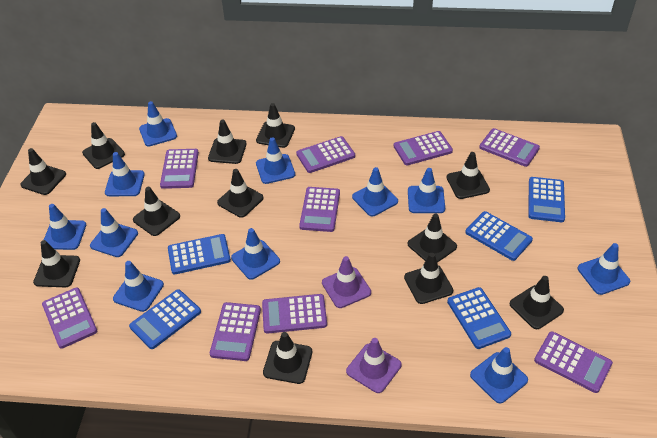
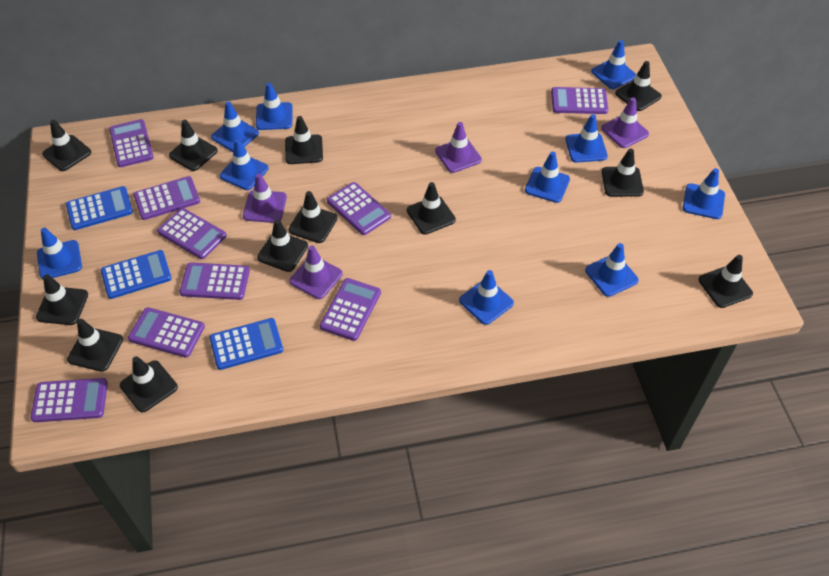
blue calculator: 5 -> 3
blue traffic cone: 11 -> 10
purple traffic cone: 2 -> 4

